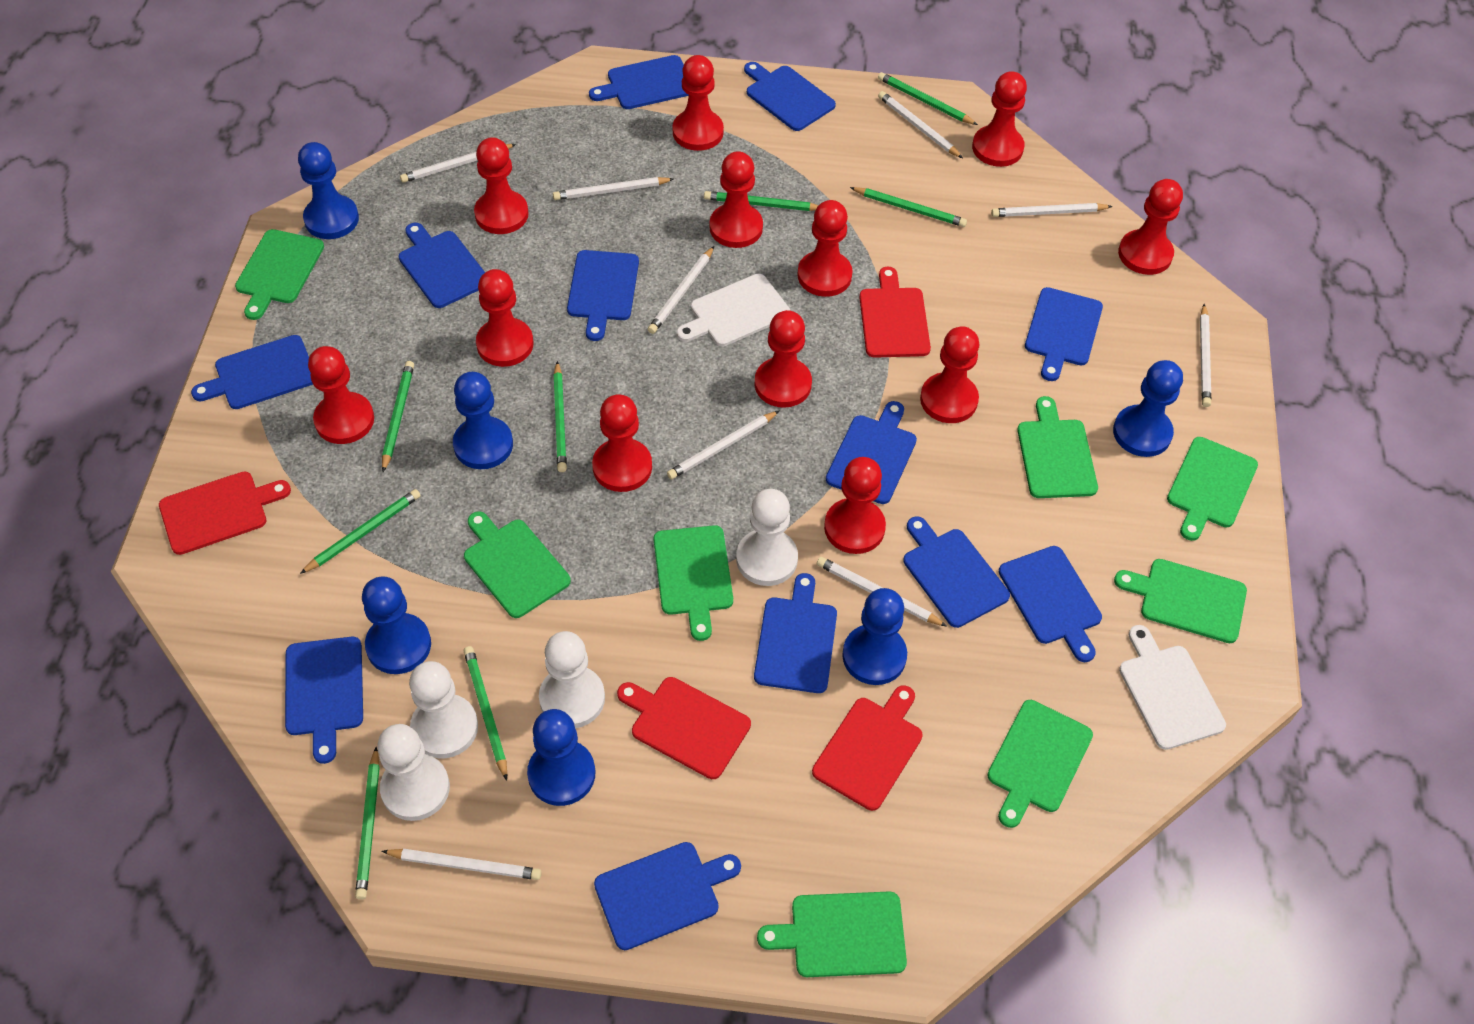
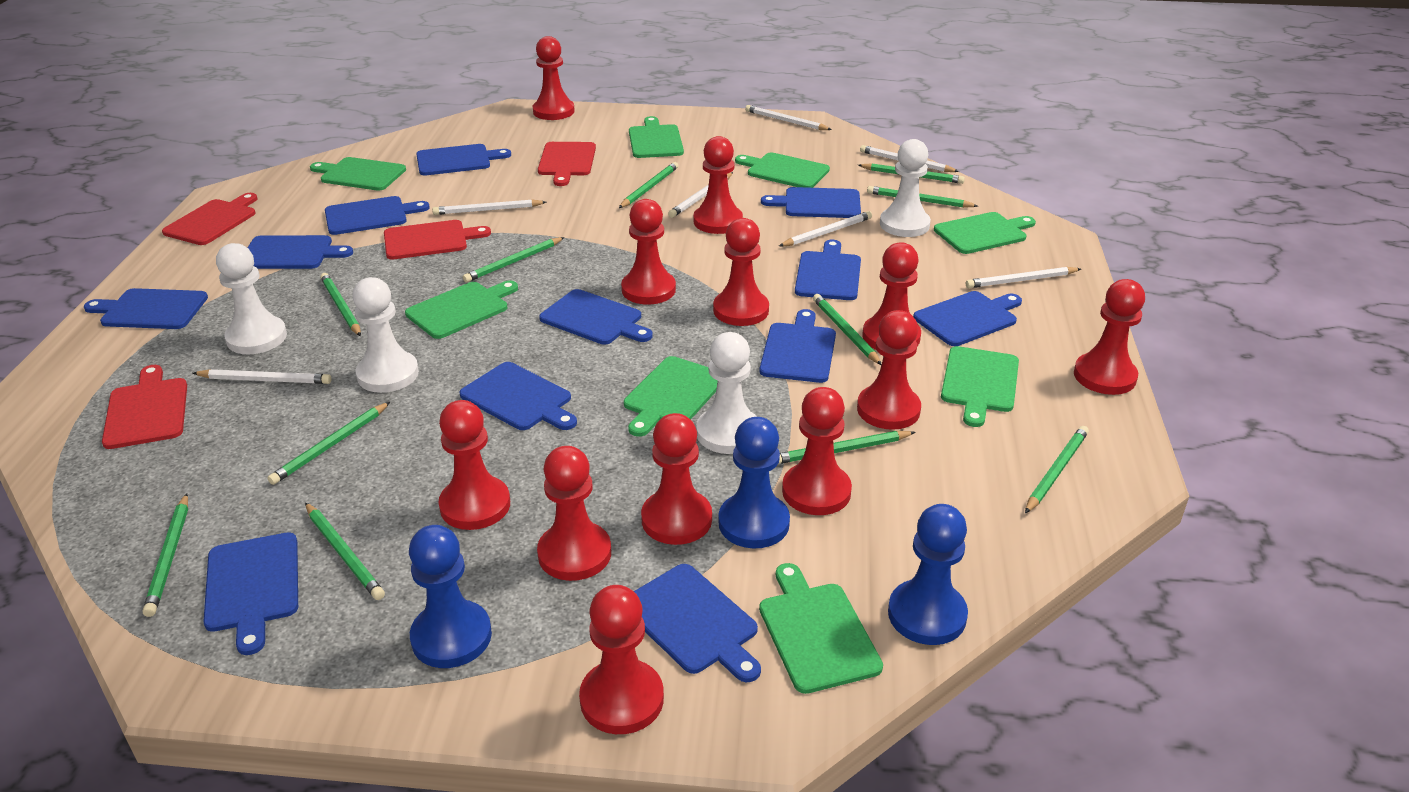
blue pawn: 6 -> 3
green pencil: 8 -> 11
white cutting board: 2 -> 0
white pencil: 9 -> 7

